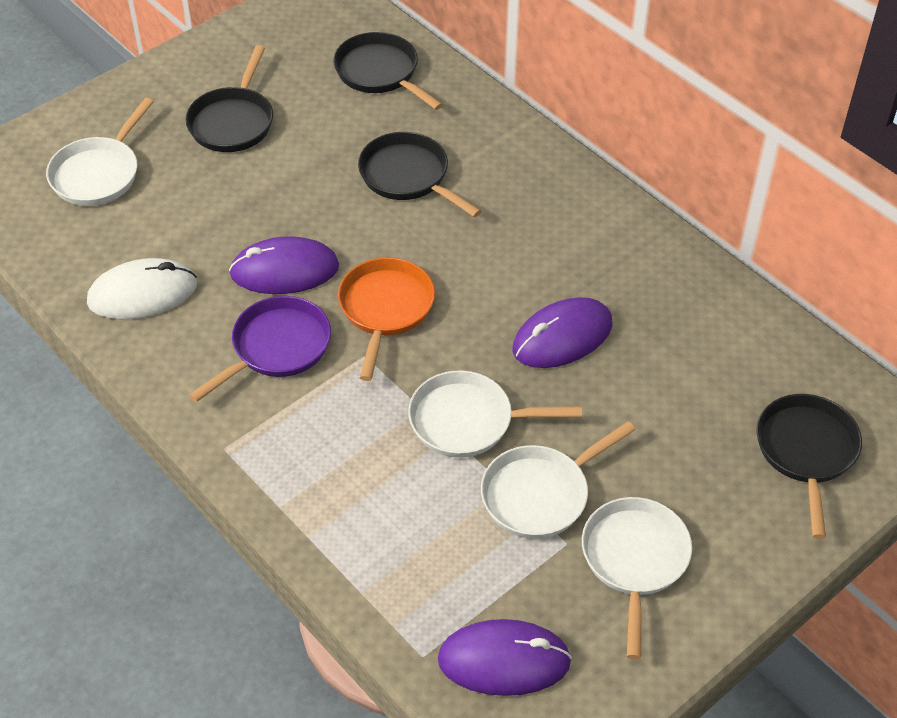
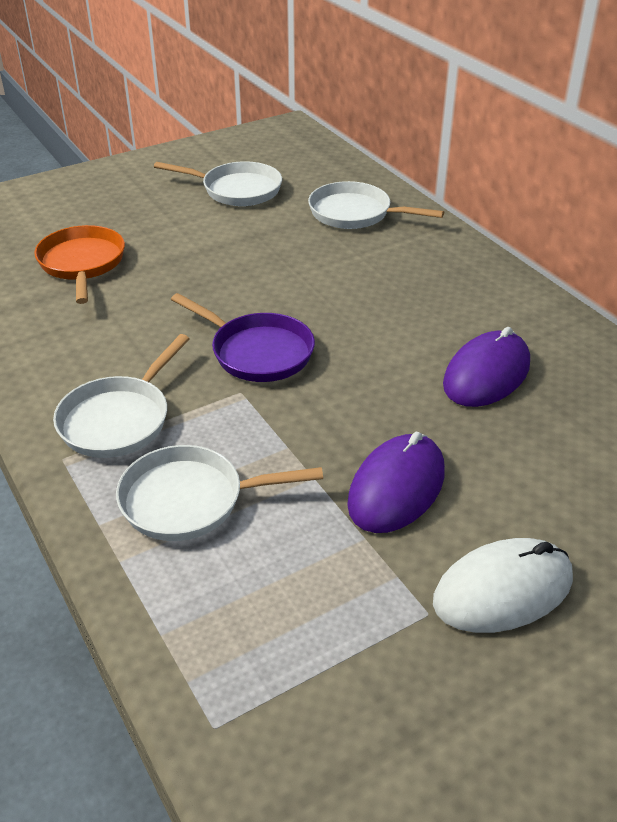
black pan: 4 -> 0
purple mouse: 3 -> 2

